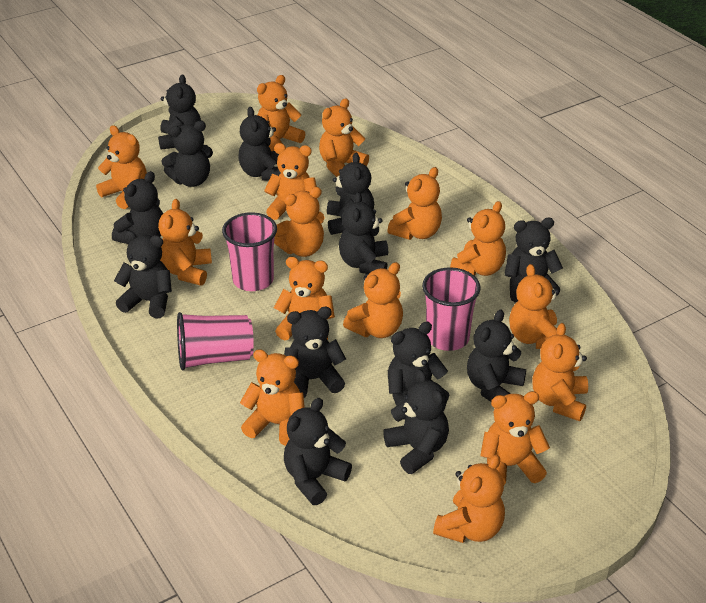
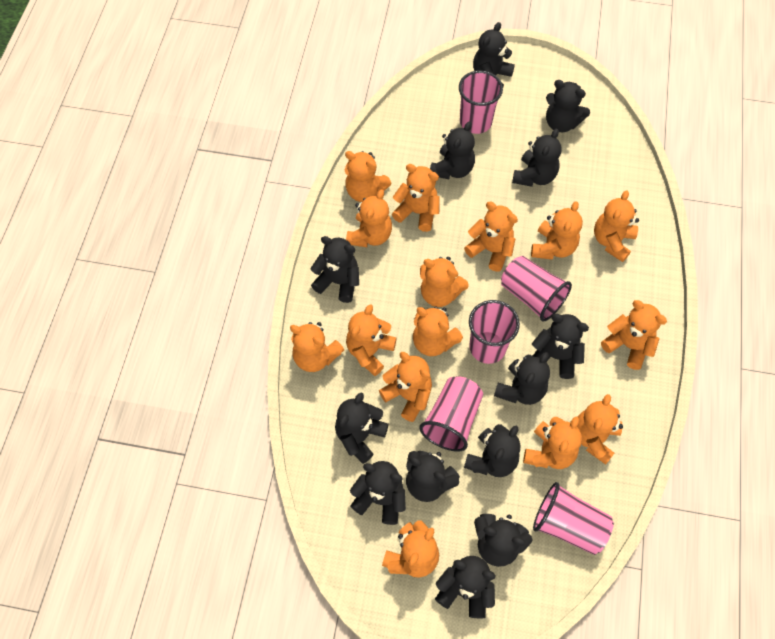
pink cup: 3 -> 5

